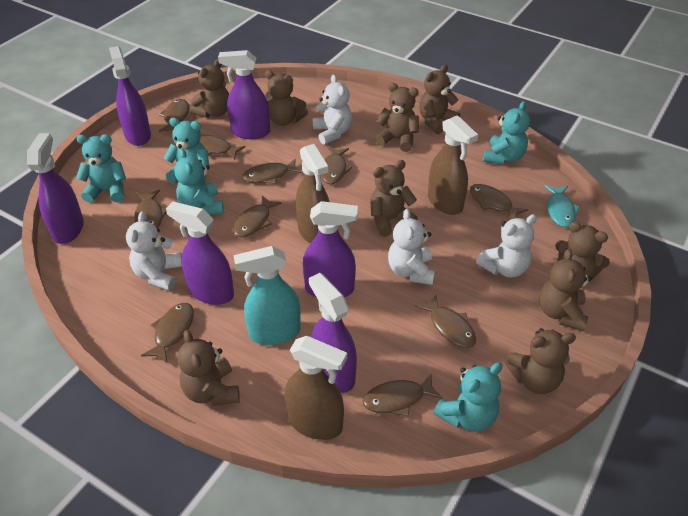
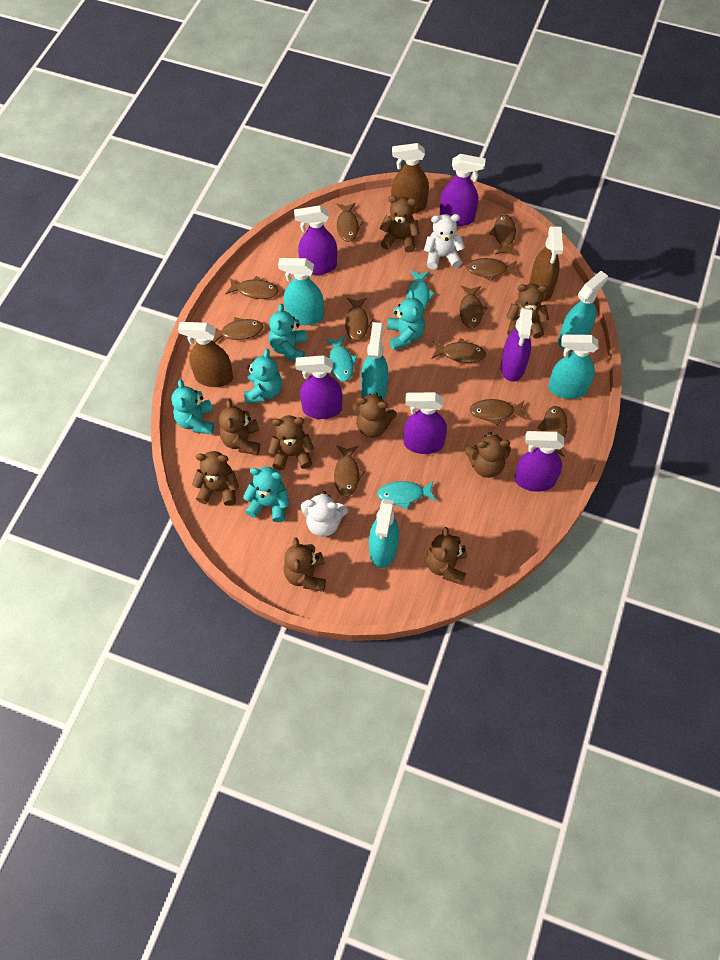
brown fish: 10 -> 11
turquoise fish: 1 -> 3
turquoise spray bottle: 1 -> 5
white teddy bear: 4 -> 2

